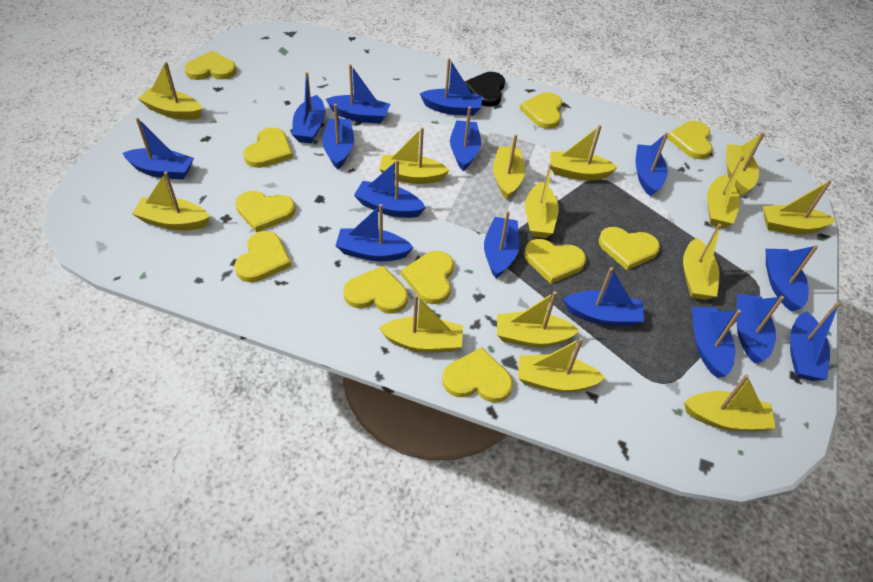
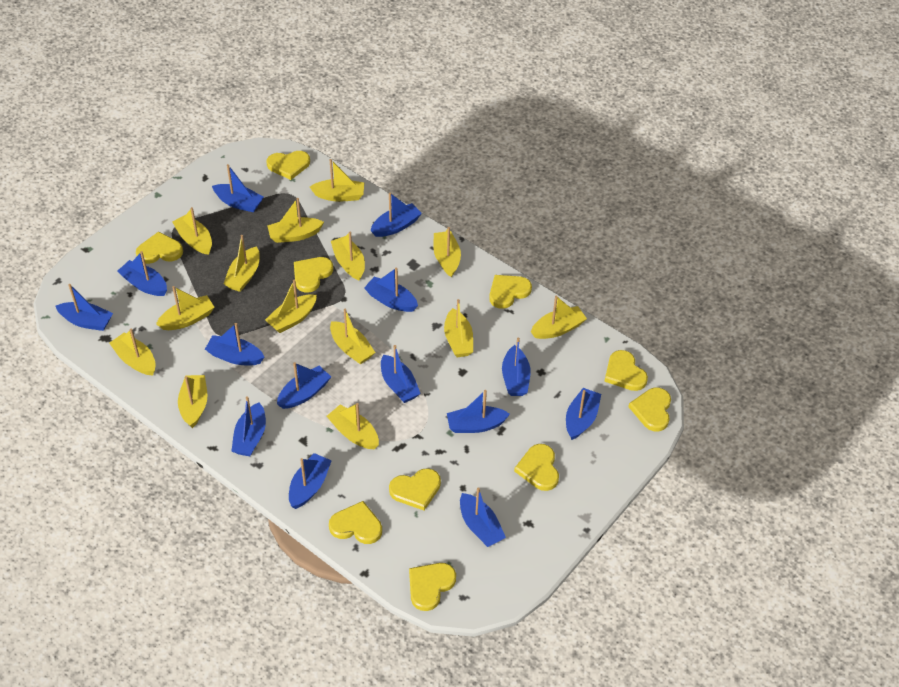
black heart: 1 -> 0
blue boat: 15 -> 14
yellow heart: 11 -> 10

